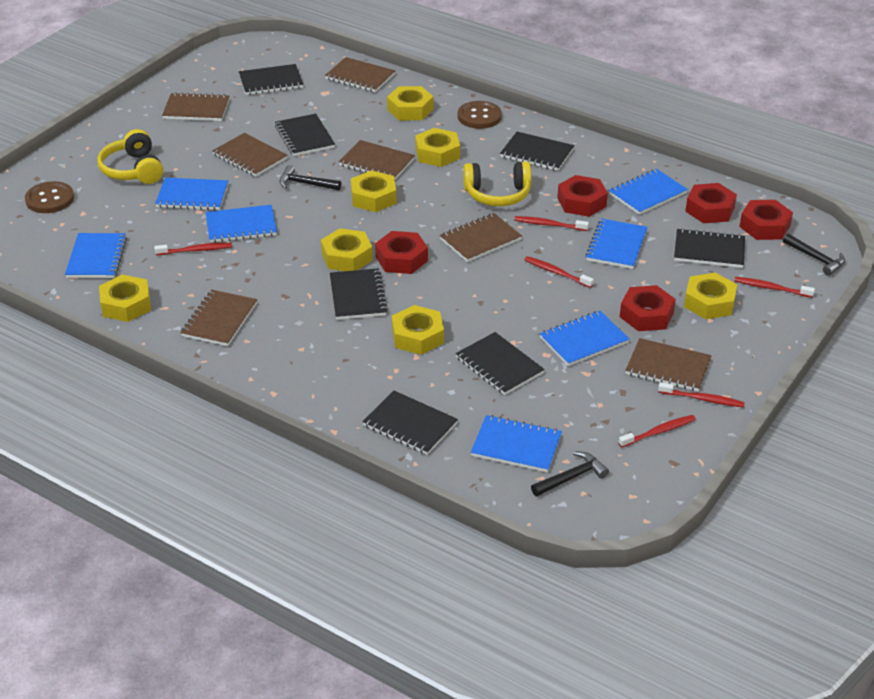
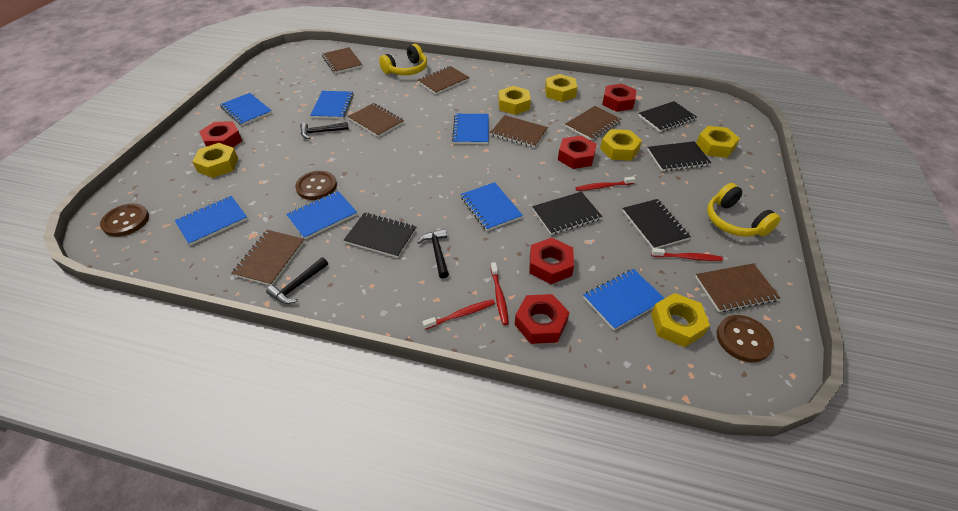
black notebook: 7 -> 5
brown button: 2 -> 3
red toothbrush: 6 -> 4
yellow nut: 7 -> 6

